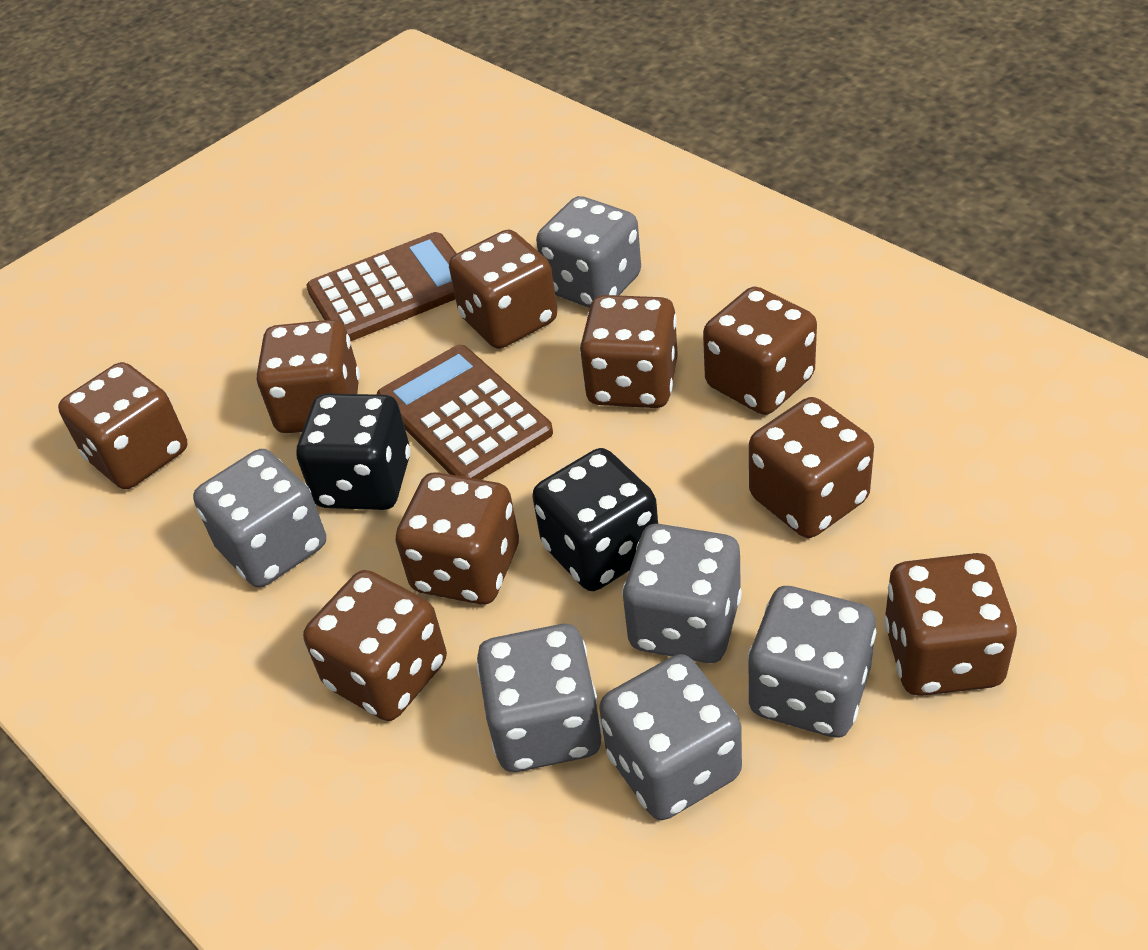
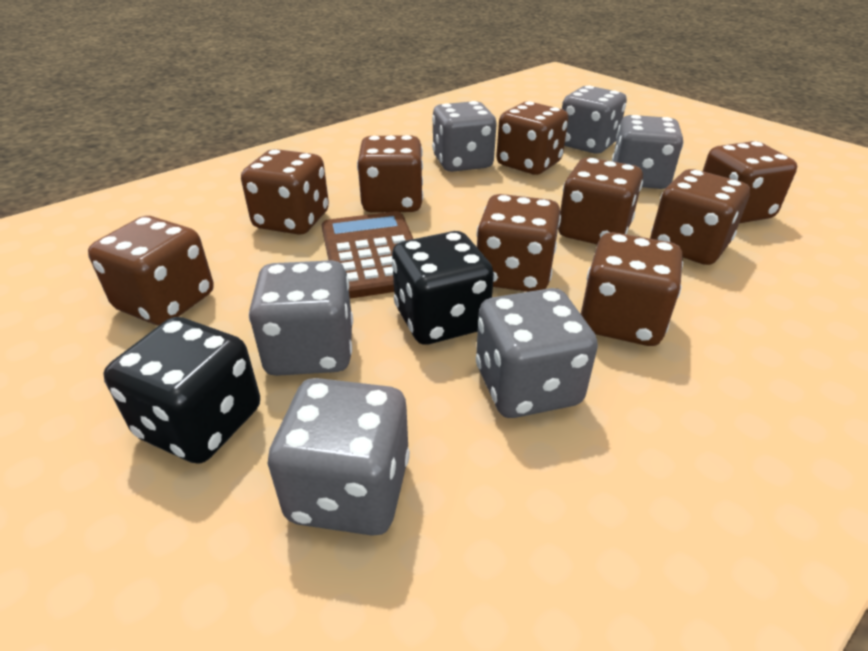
brown calculator: 2 -> 1

